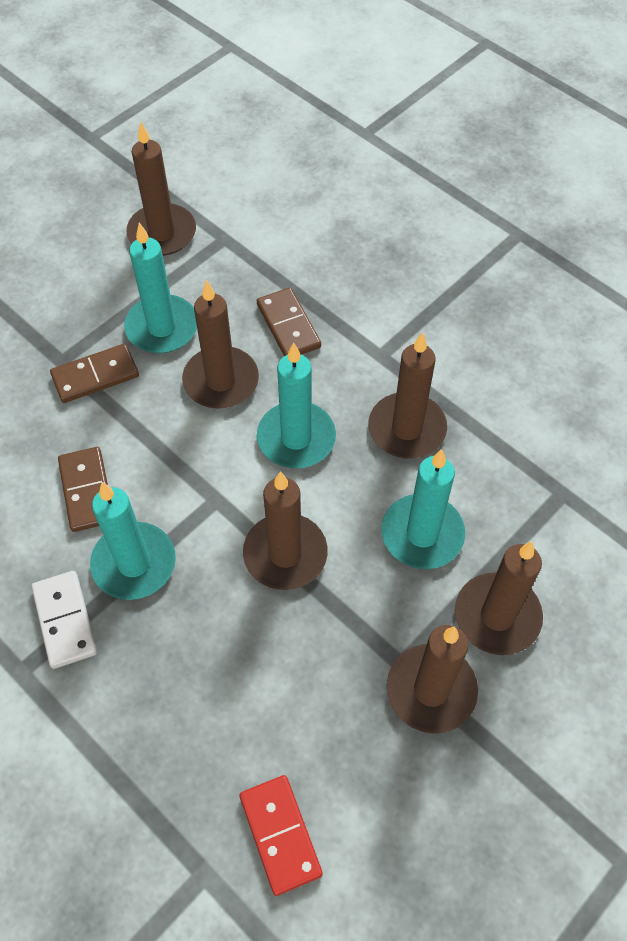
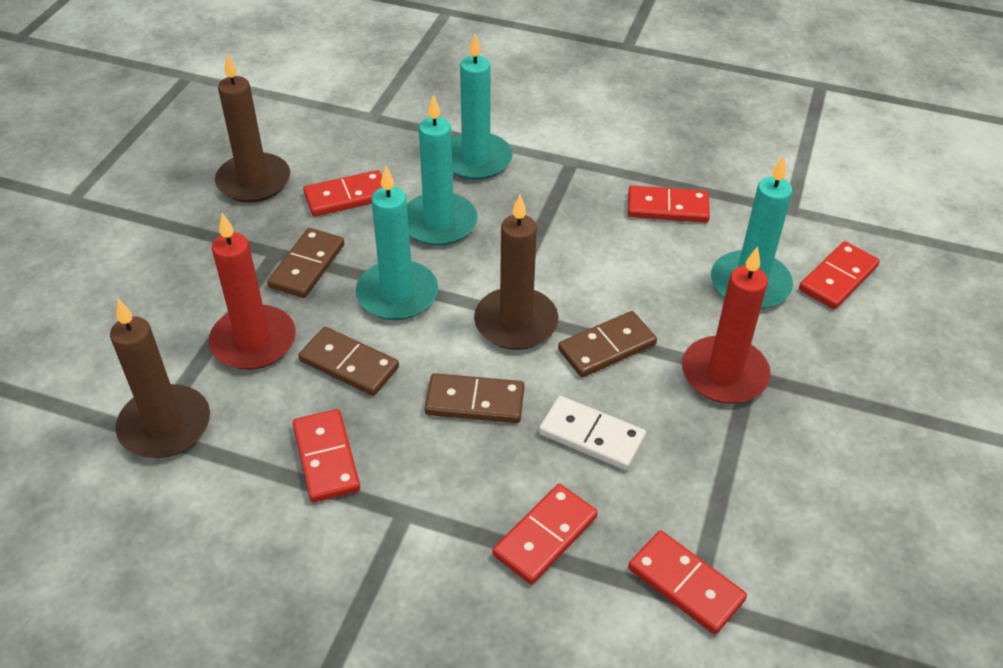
brown candle: 6 -> 3
brown domino: 3 -> 4
red candle: 0 -> 2
red domino: 1 -> 6

